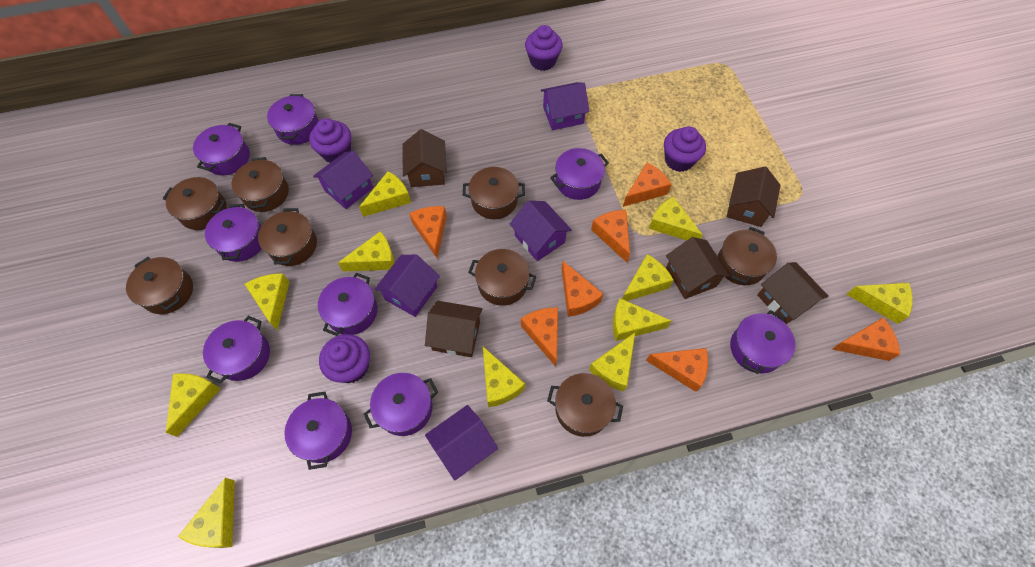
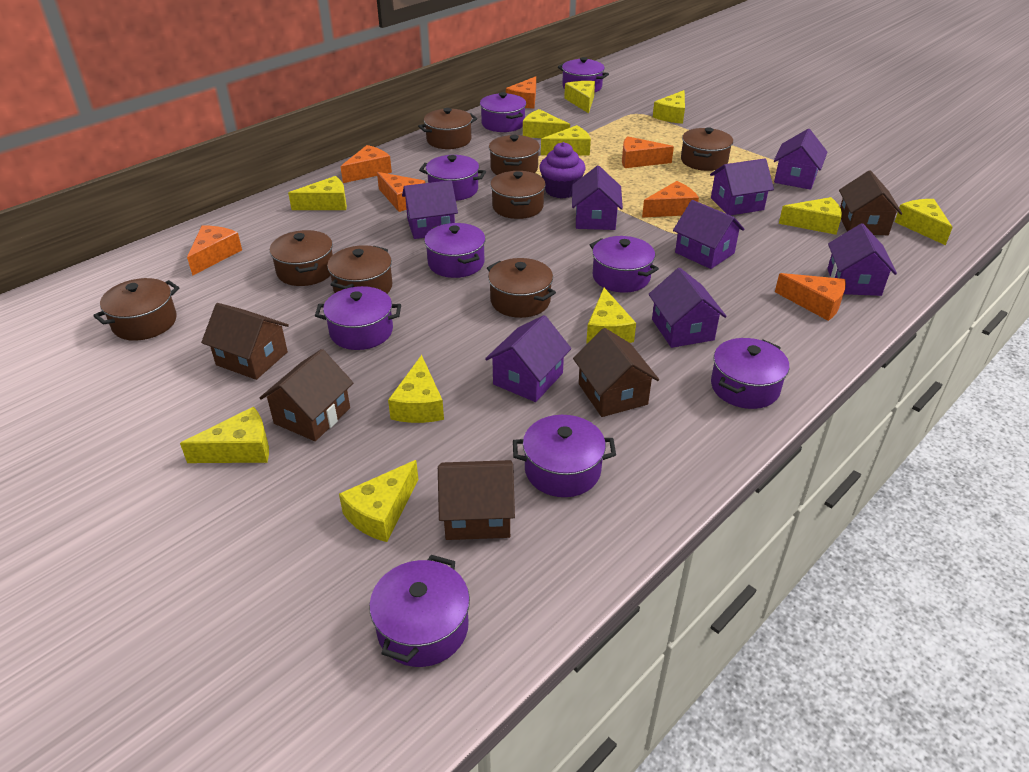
purple cupcake: 4 -> 1
purple house: 5 -> 8

